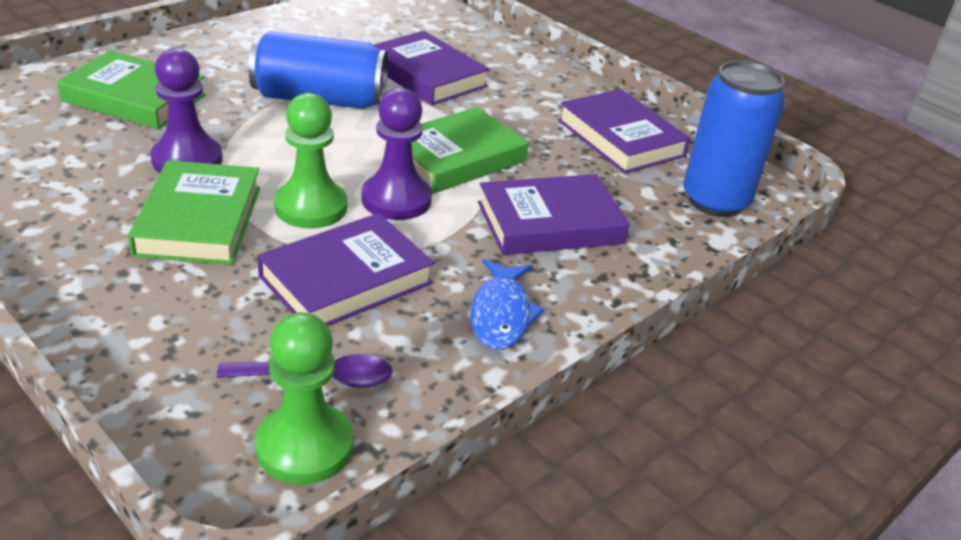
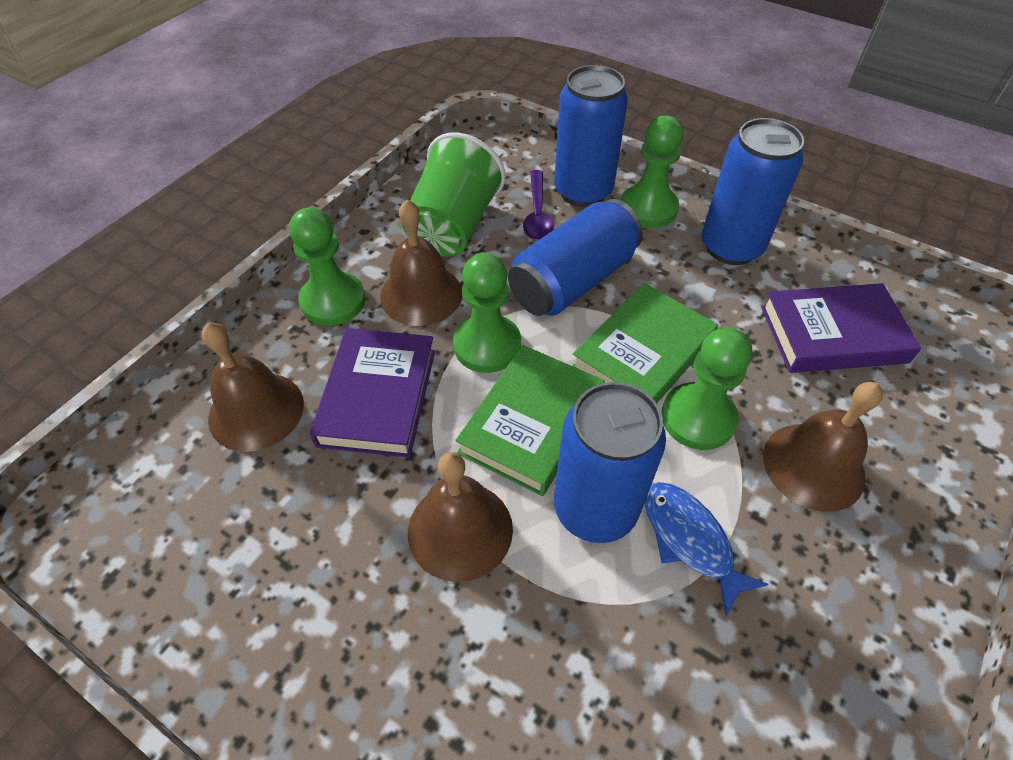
blue can: 2 -> 4
brown bell: 0 -> 4
green book: 3 -> 2
green cup: 0 -> 1
green pawn: 2 -> 4
purple book: 4 -> 2
purple pawn: 2 -> 0

